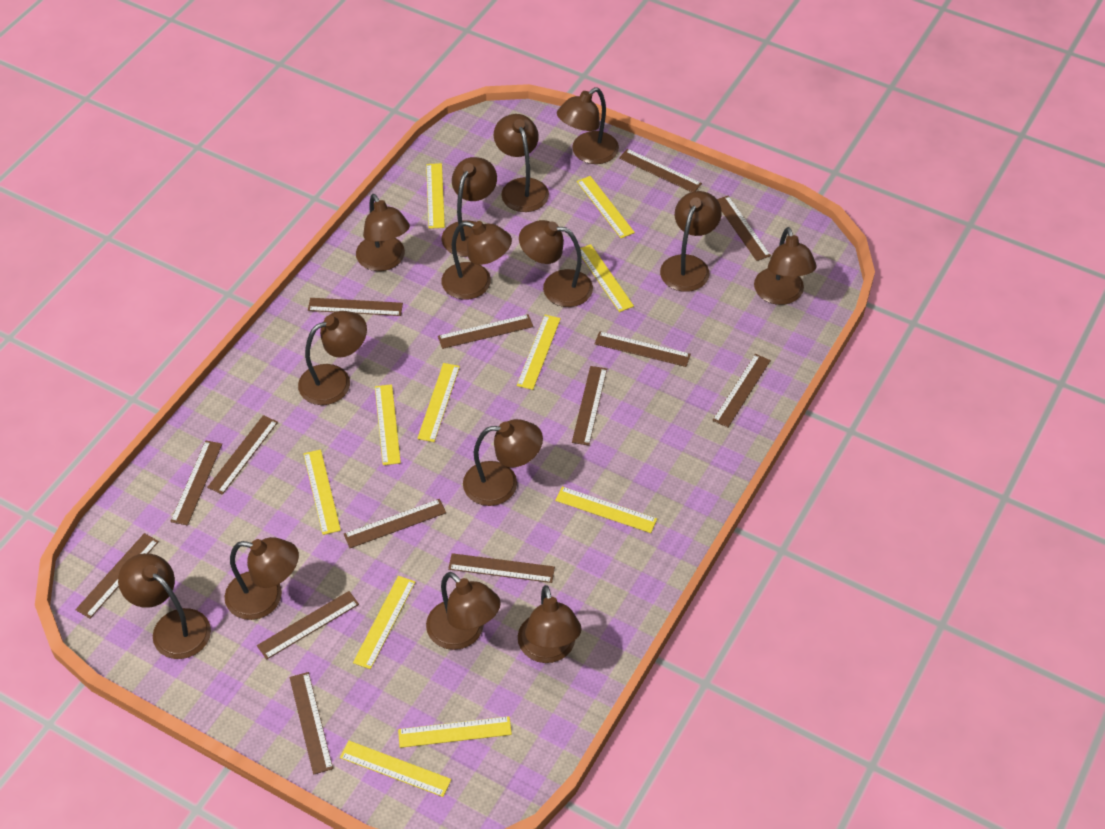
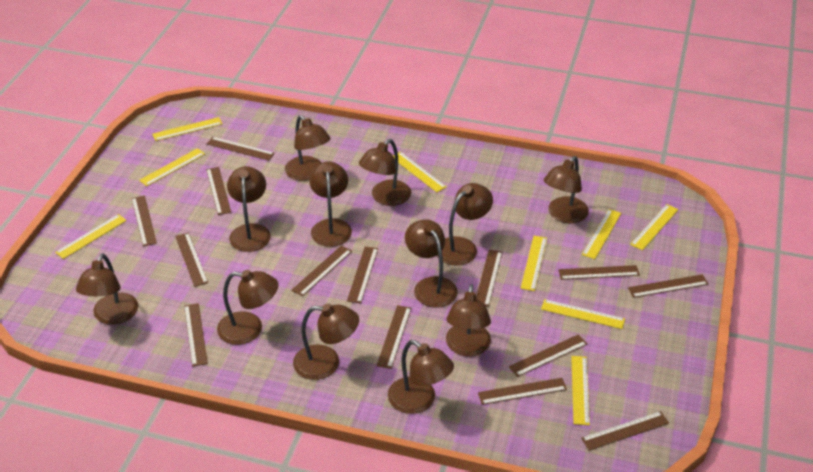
brown lamp: 14 -> 12
yellow ruler: 11 -> 9

